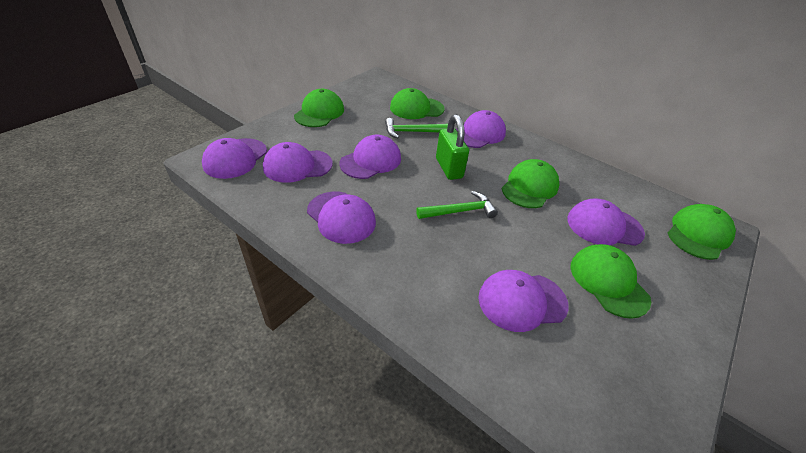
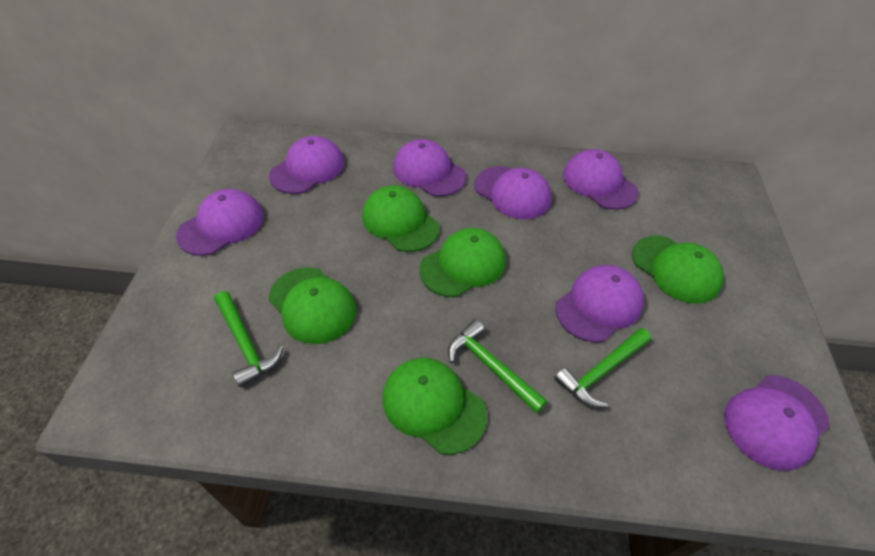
green hammer: 2 -> 3
green padlock: 1 -> 0

